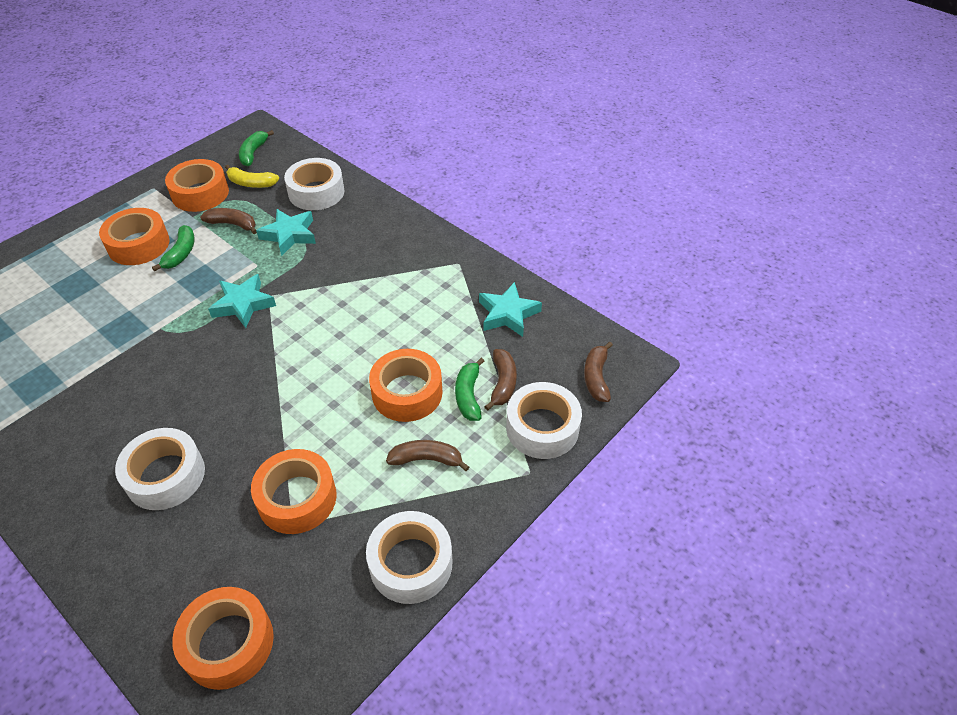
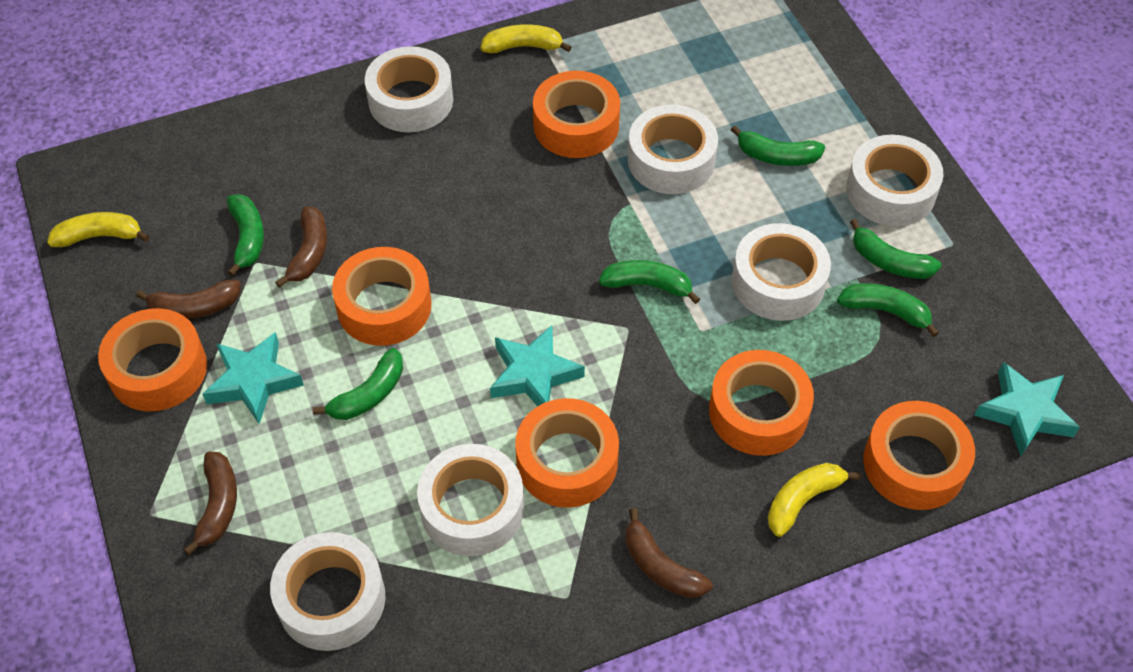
green banana: 3 -> 6
orange tape: 5 -> 6
white tape: 4 -> 6
yellow banana: 1 -> 3

